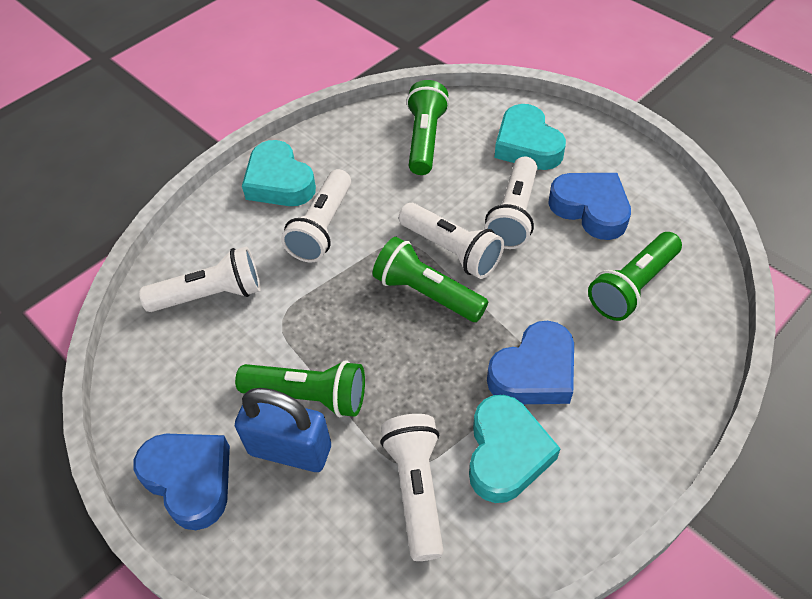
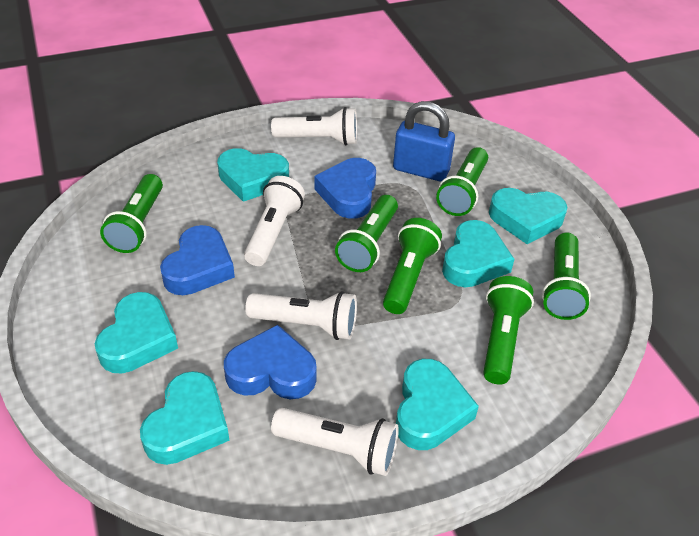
green flashlight: 4 -> 6
turquoise heart: 3 -> 6
white flashlight: 5 -> 4

